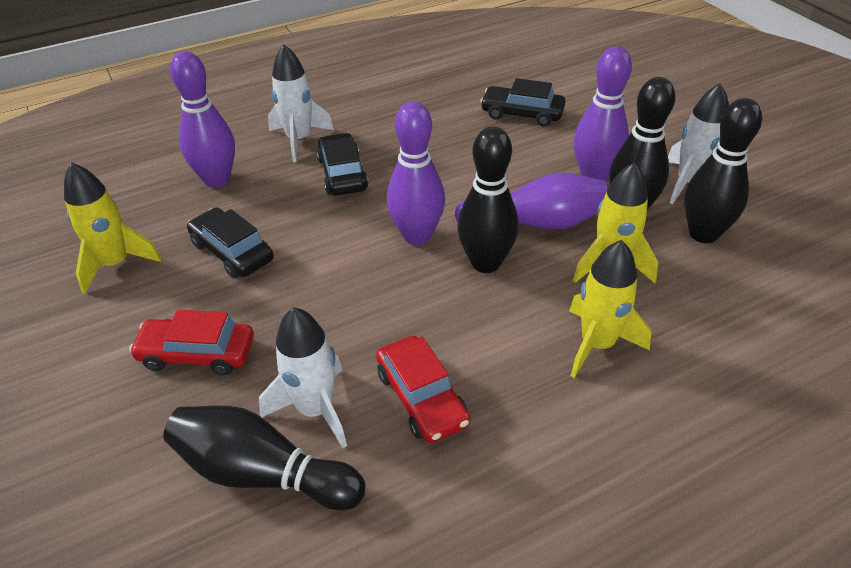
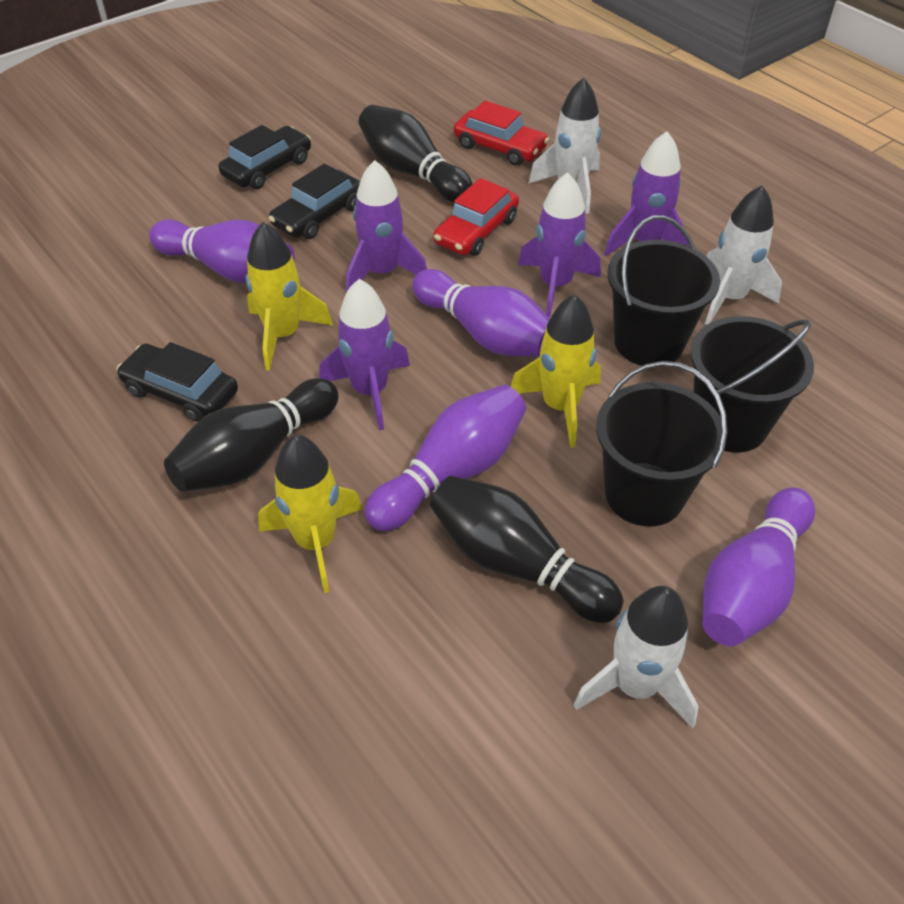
black bowling pin: 4 -> 3
black bucket: 0 -> 3
purple rocket: 0 -> 4

